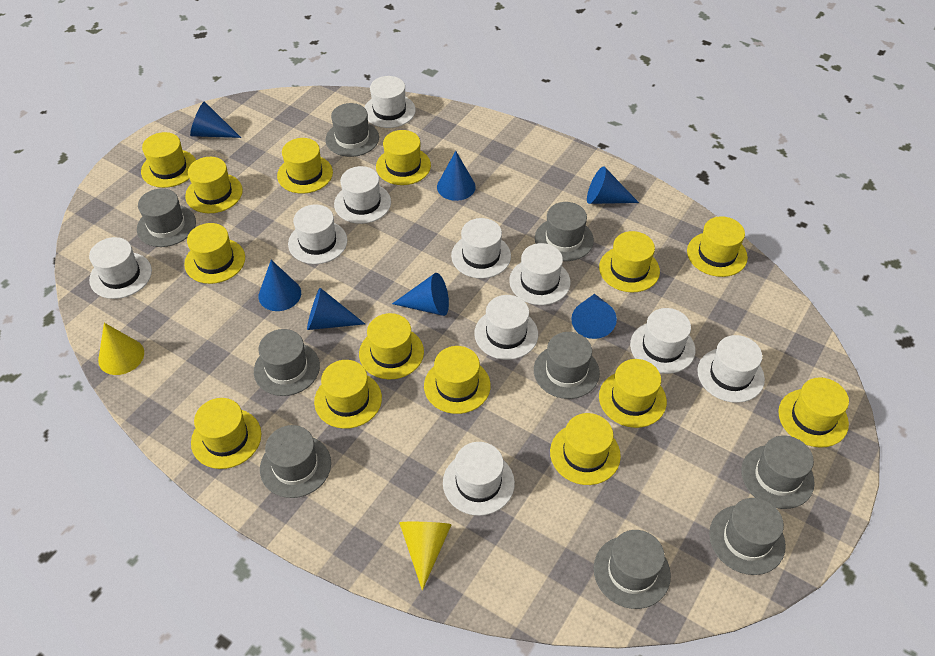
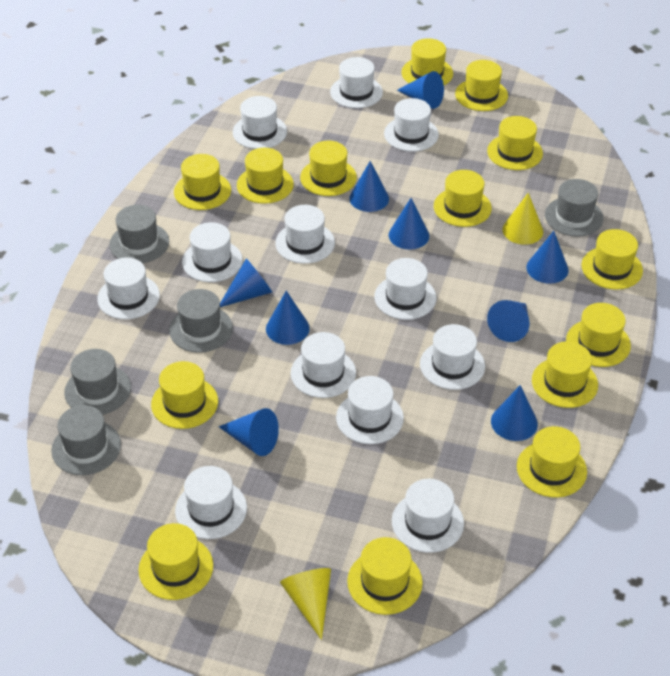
blue cone: 7 -> 9
grey hat: 9 -> 5
white hat: 10 -> 12

